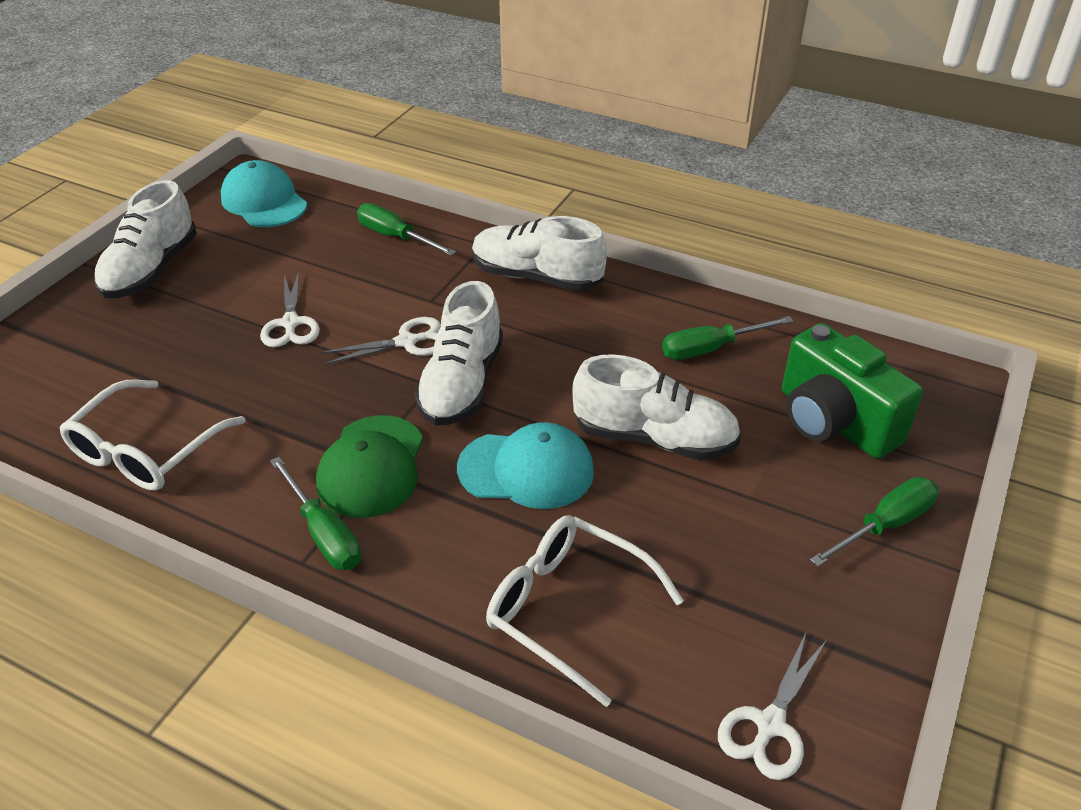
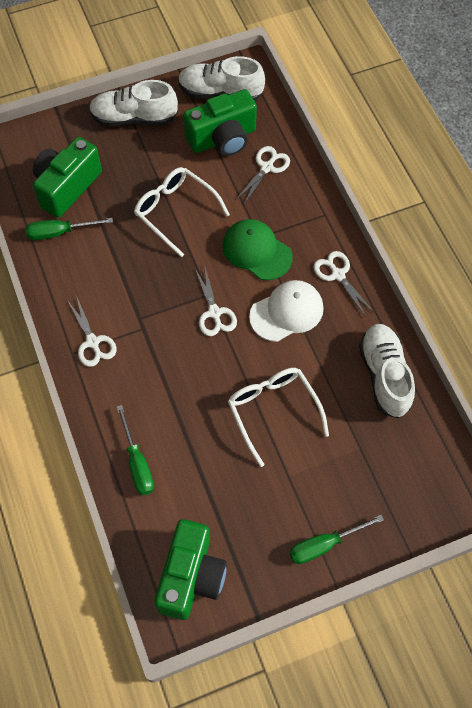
green camera: 1 -> 3
green screwdriver: 4 -> 3
turquoise cap: 2 -> 0
white cap: 0 -> 1
white scissors: 3 -> 4
white shoe: 4 -> 3

